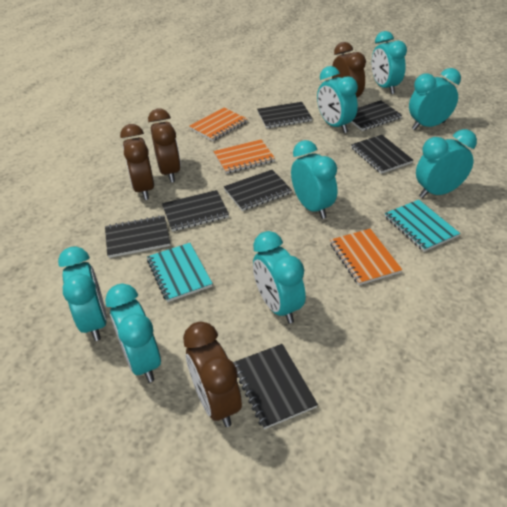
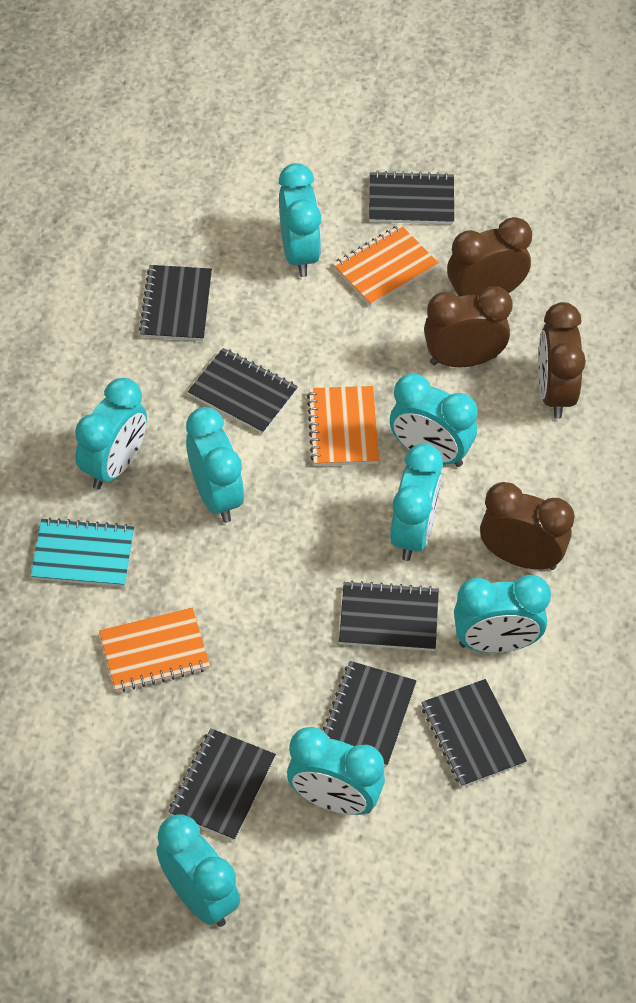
turquoise notebook: 2 -> 1

